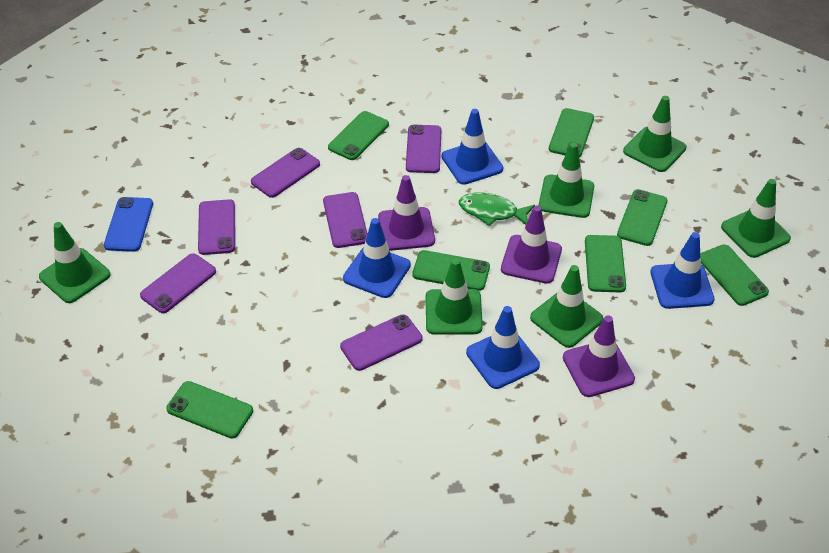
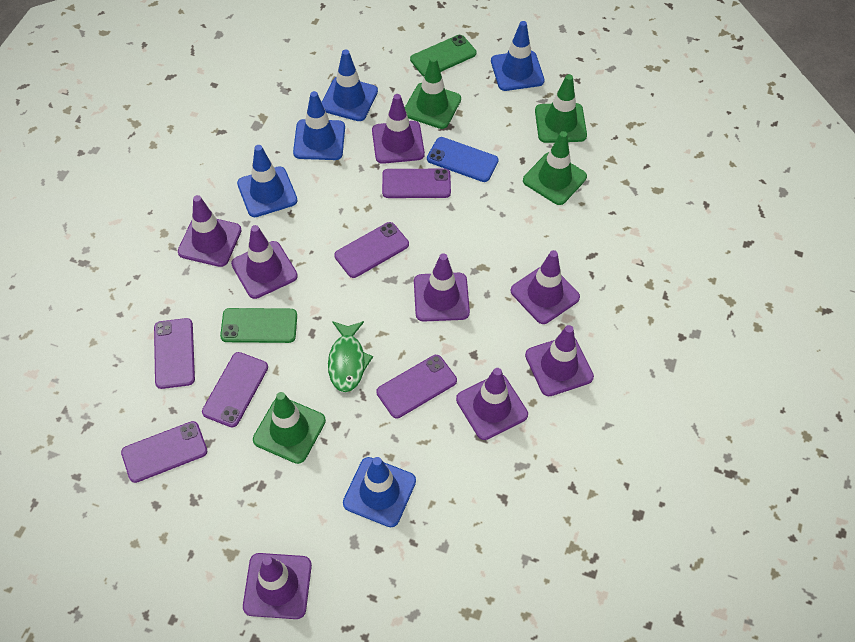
blue traffic cone: 4 -> 5
green phone: 7 -> 2
green traffic cone: 6 -> 4
purple traffic cone: 3 -> 8

